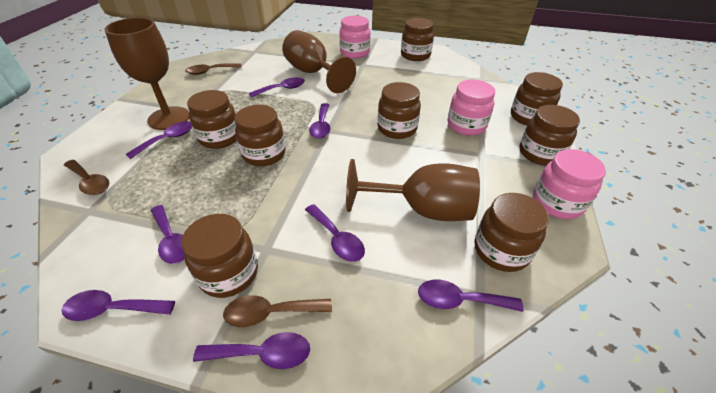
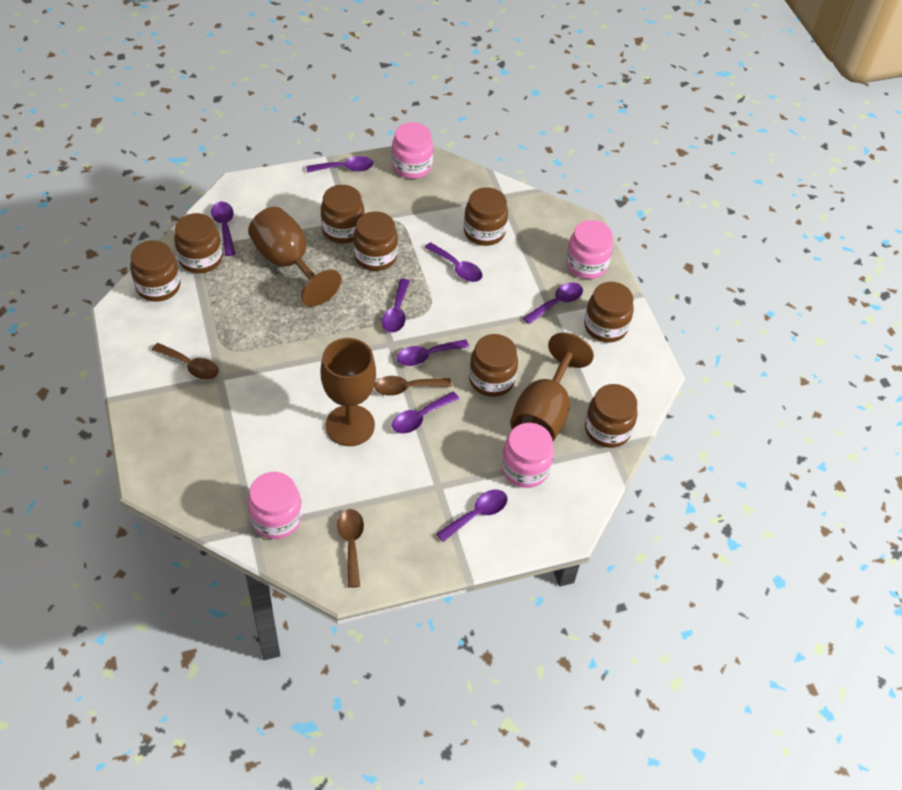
pink jar: 3 -> 4

